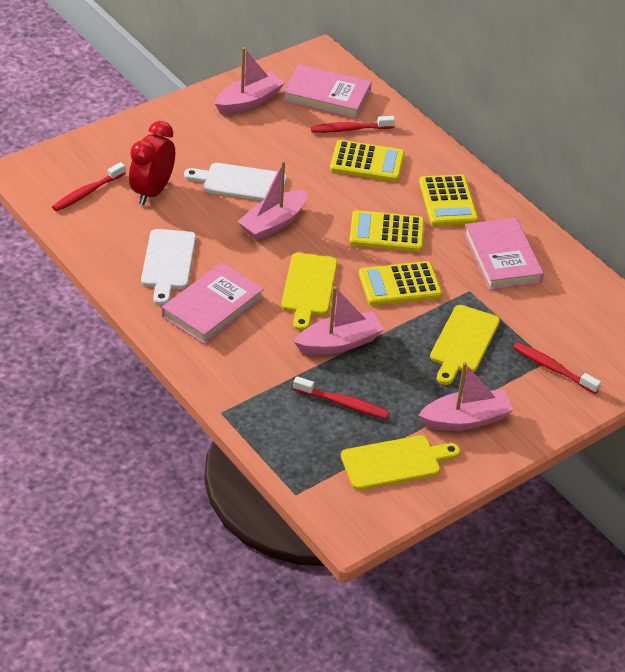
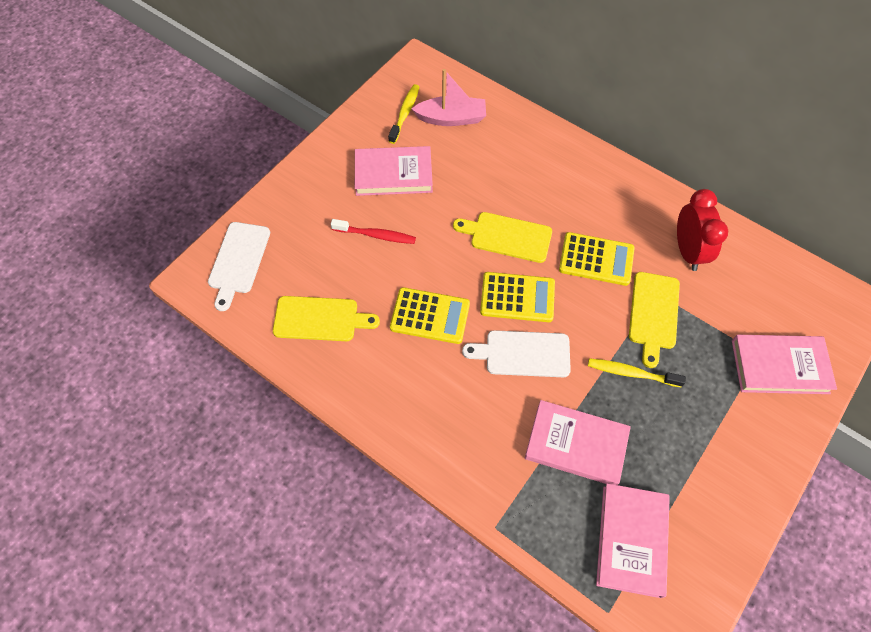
pink boat: 4 -> 1
pink book: 3 -> 4
red toothbrush: 4 -> 1
yellow calculator: 4 -> 3
yellow toothbrush: 0 -> 2

